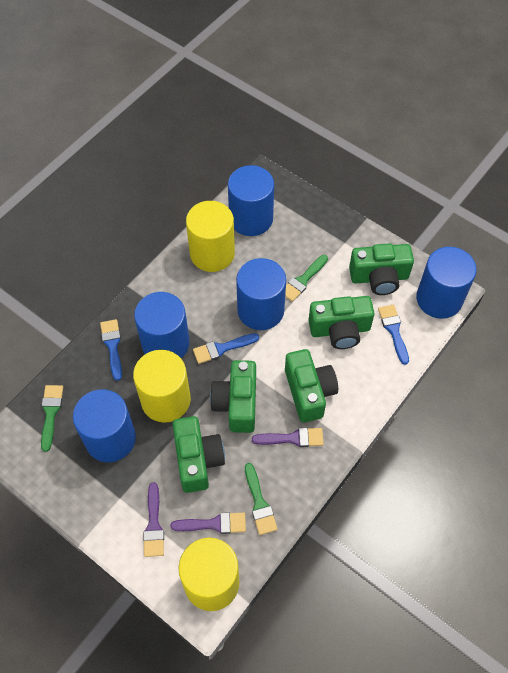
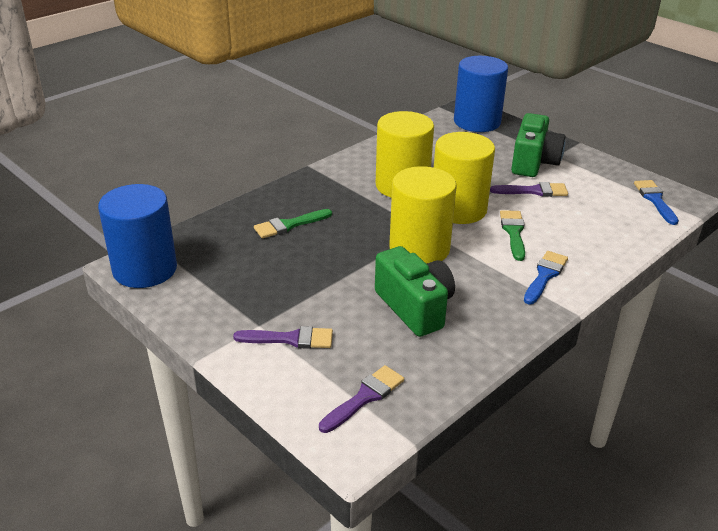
blue brush: 3 -> 2
blue cylinder: 5 -> 2
green brush: 3 -> 2
green camera: 5 -> 2

